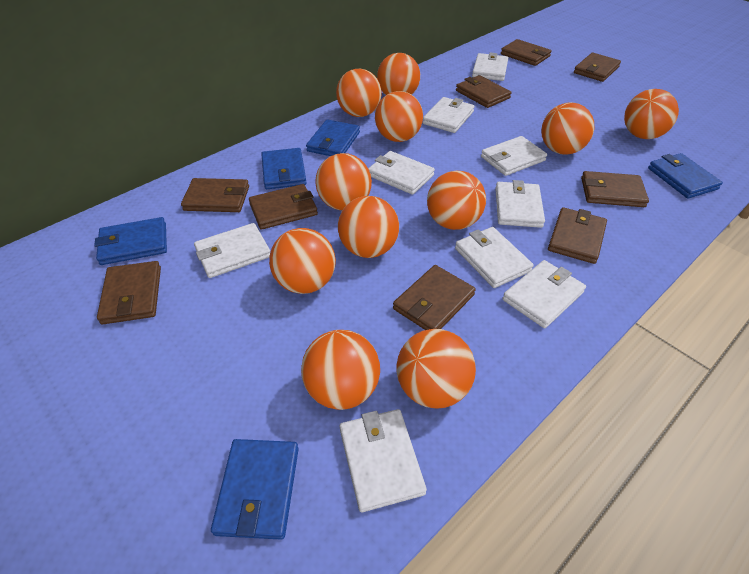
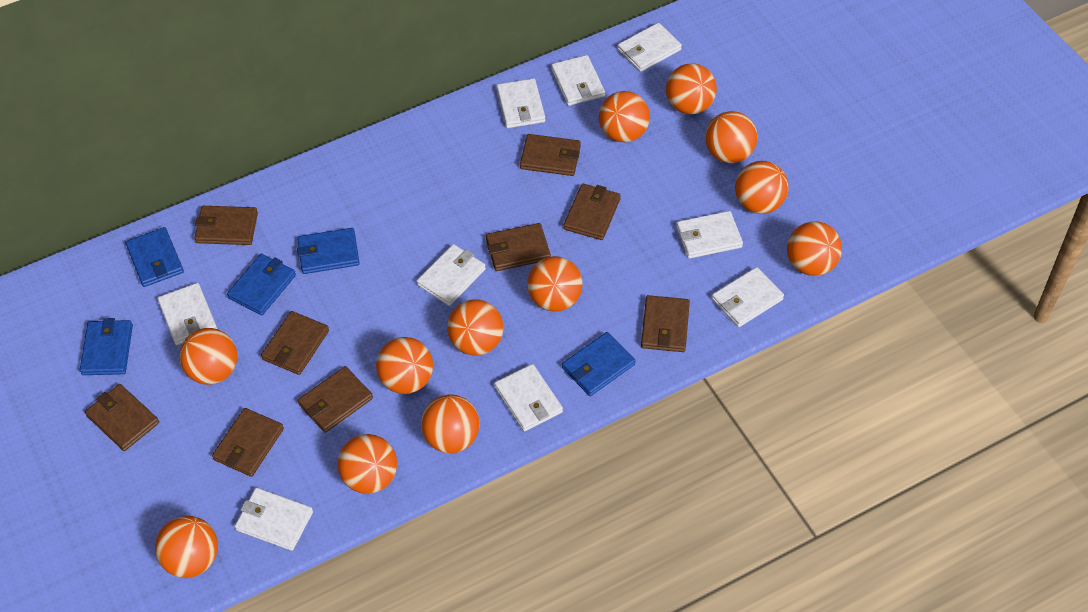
orange ball: 11 -> 12

